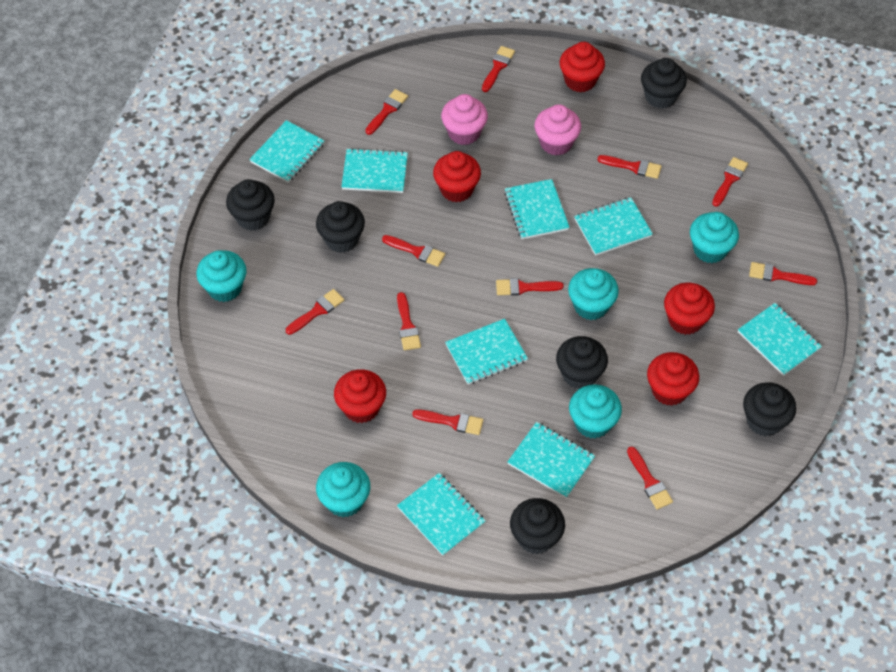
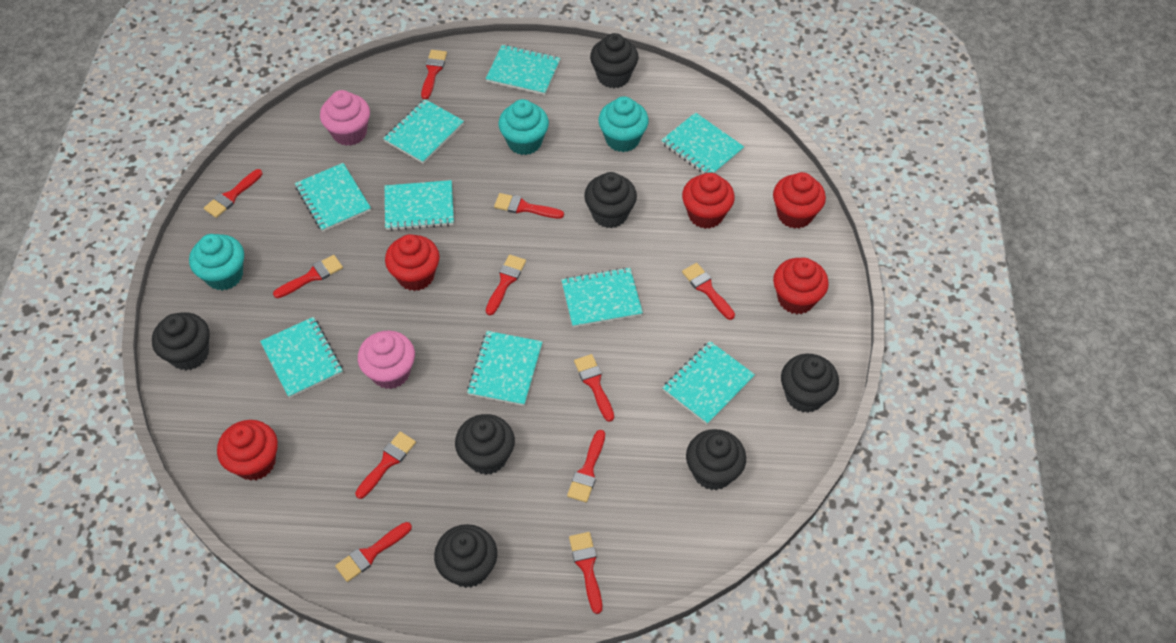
black cupcake: 6 -> 7
turquoise cupcake: 5 -> 3
turquoise notebook: 8 -> 9

